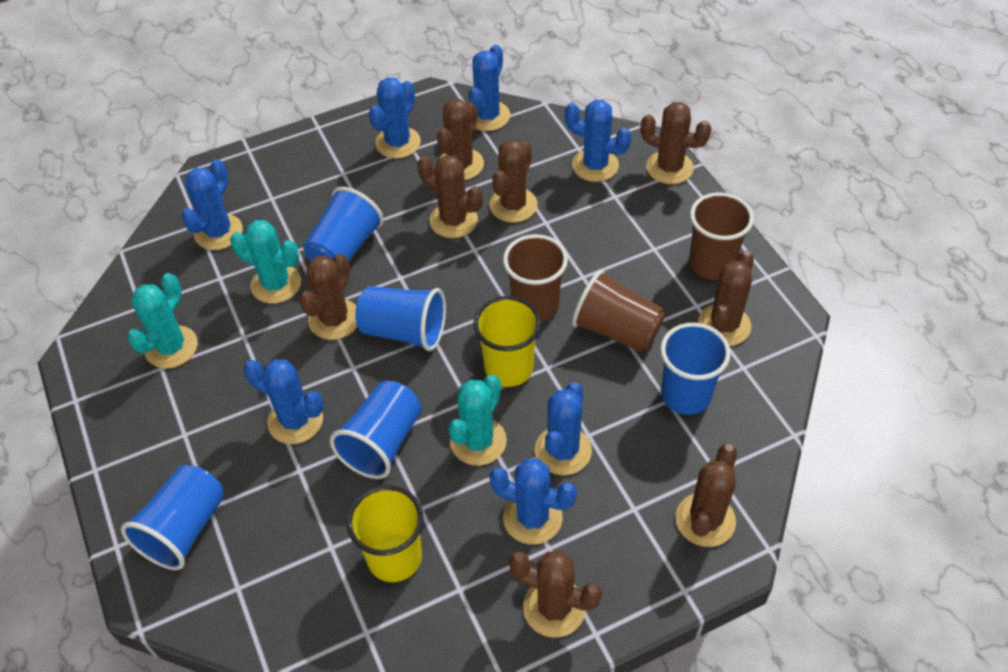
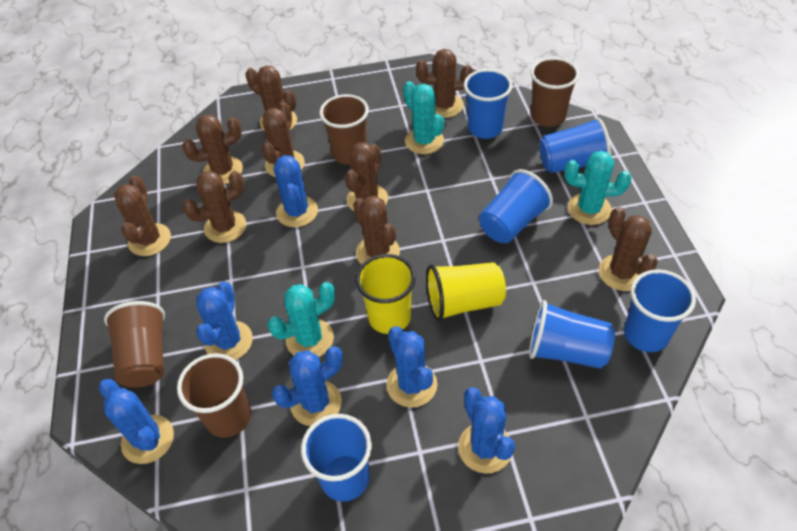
blue cactus: 7 -> 6
blue cup: 5 -> 6
brown cactus: 8 -> 9
brown cup: 3 -> 4

